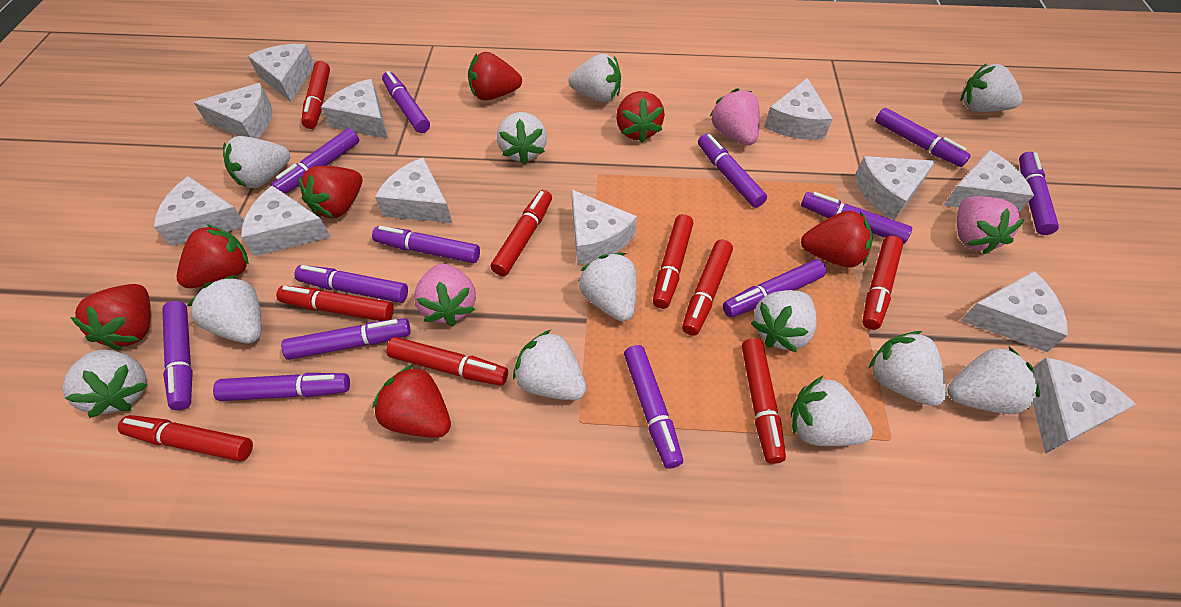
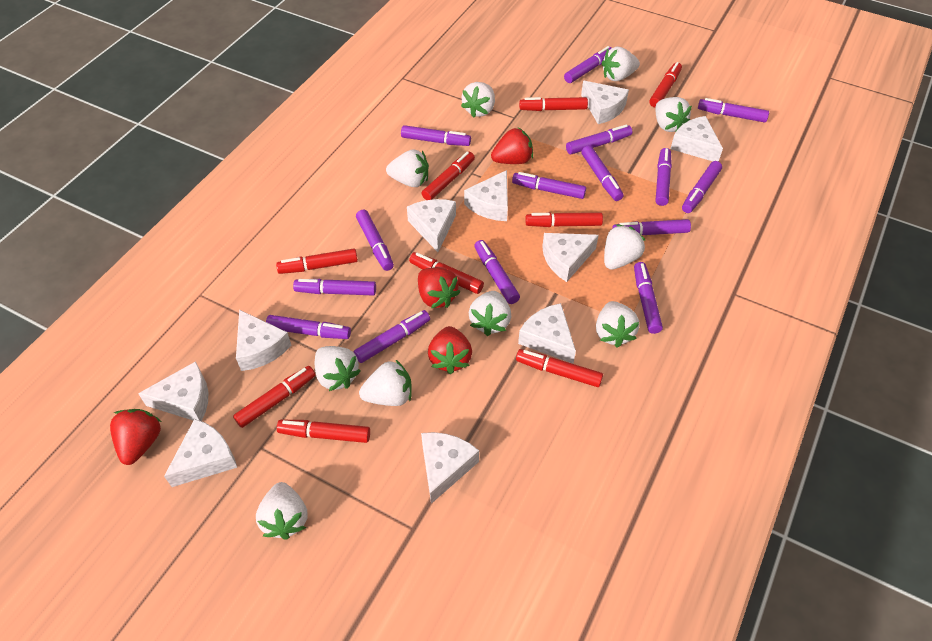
pink strawberry: 3 -> 0
purple marker: 13 -> 15
red strawberry: 7 -> 4
white cheese: 12 -> 10
white strawberry: 12 -> 10

